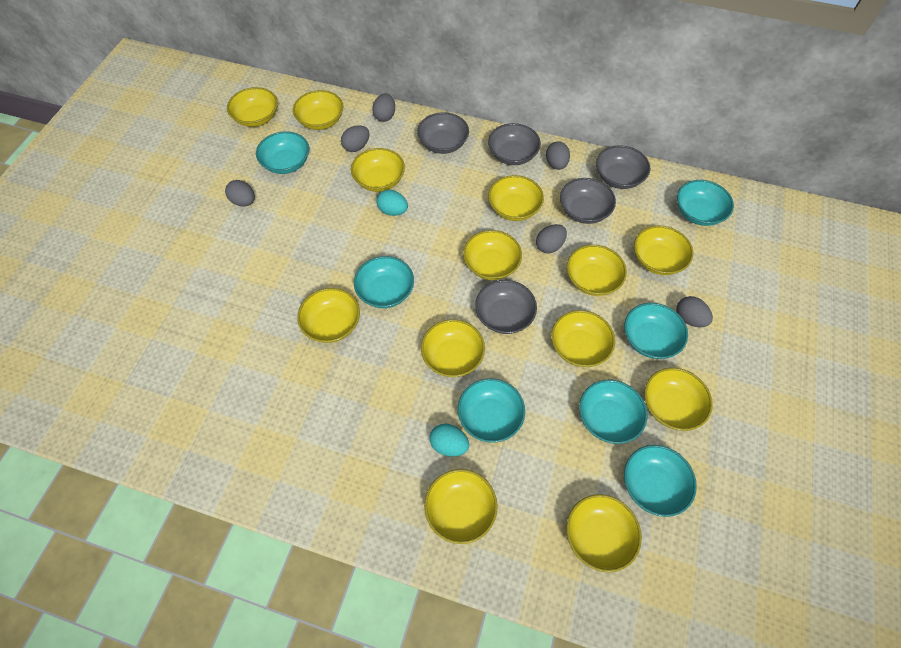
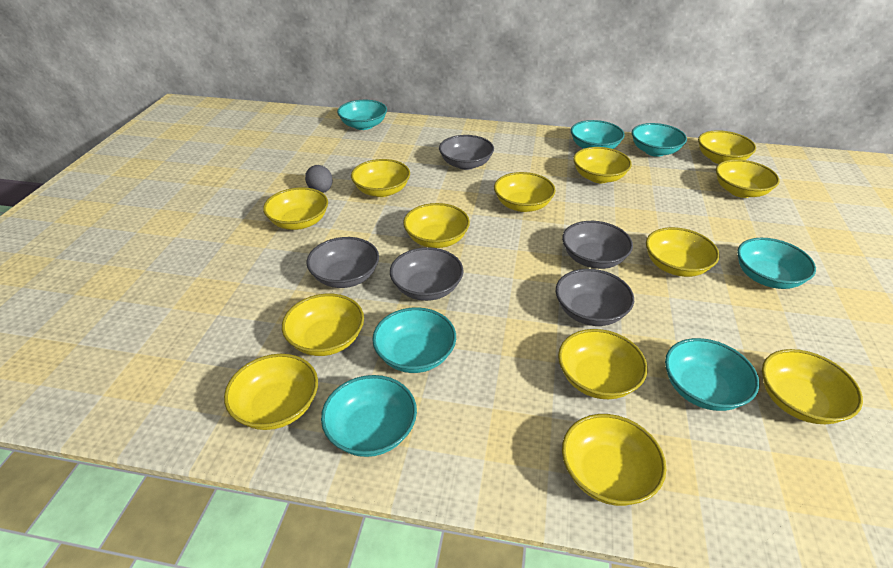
grey egg: 6 -> 1
turquoise egg: 2 -> 0

